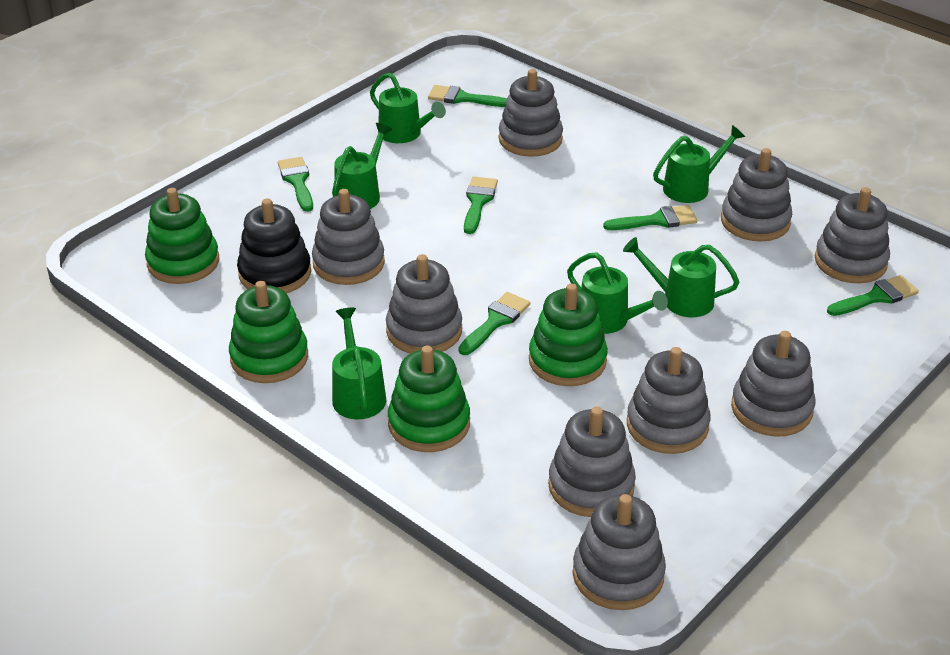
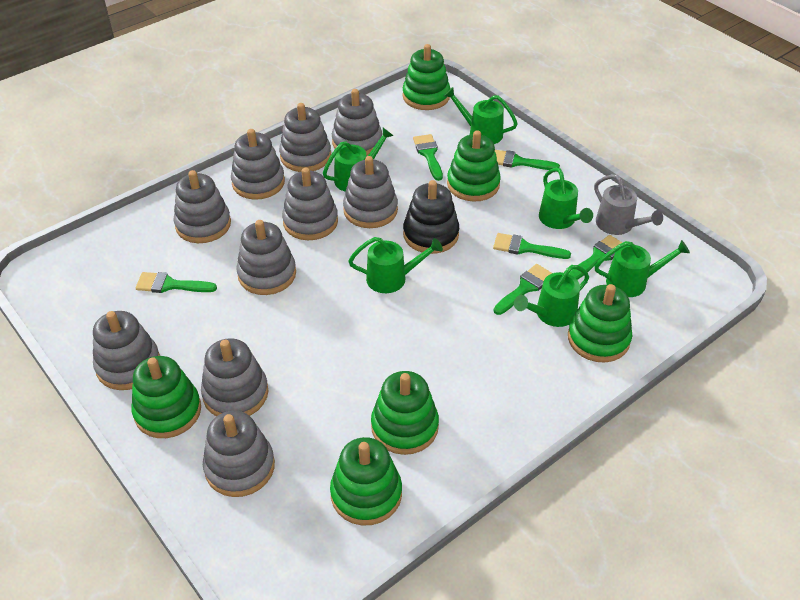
green stacking toy: 4 -> 6
grey stacking toy: 9 -> 10
grey watering can: 0 -> 1

